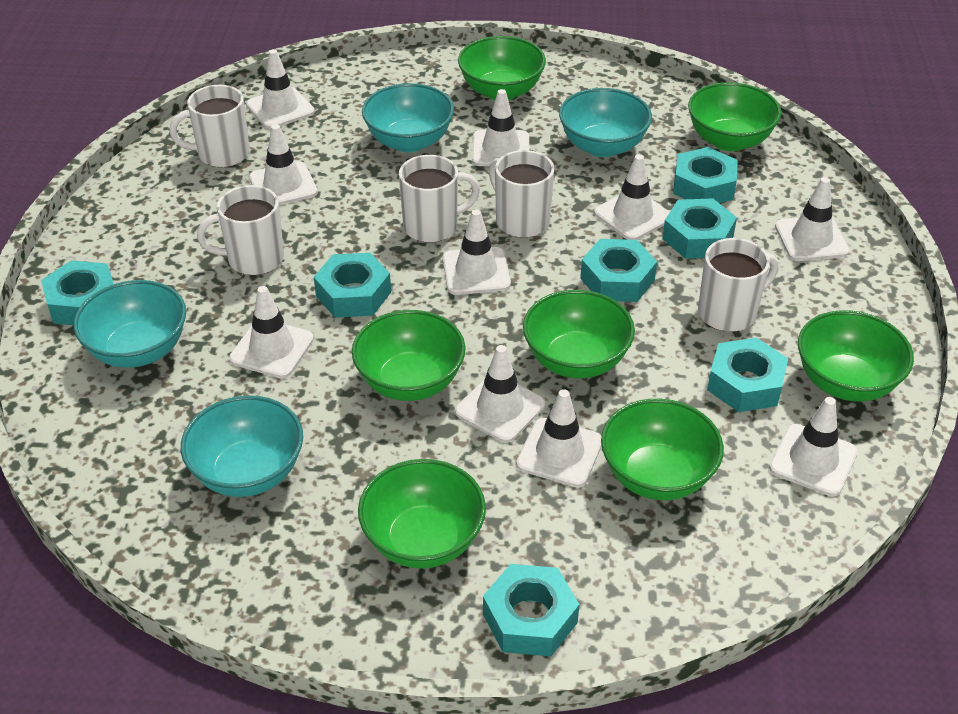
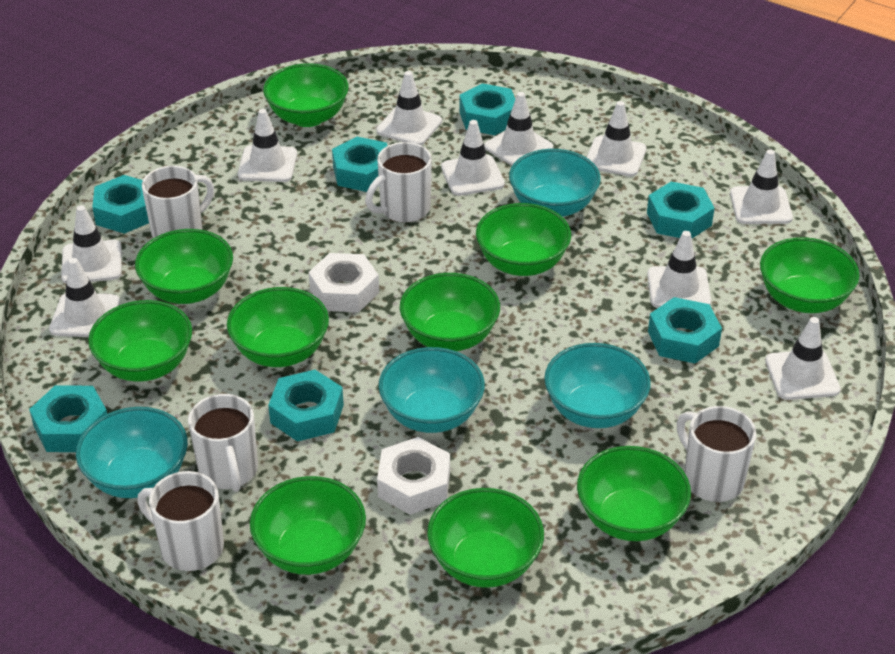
green bowl: 7 -> 10
white nut: 0 -> 2

